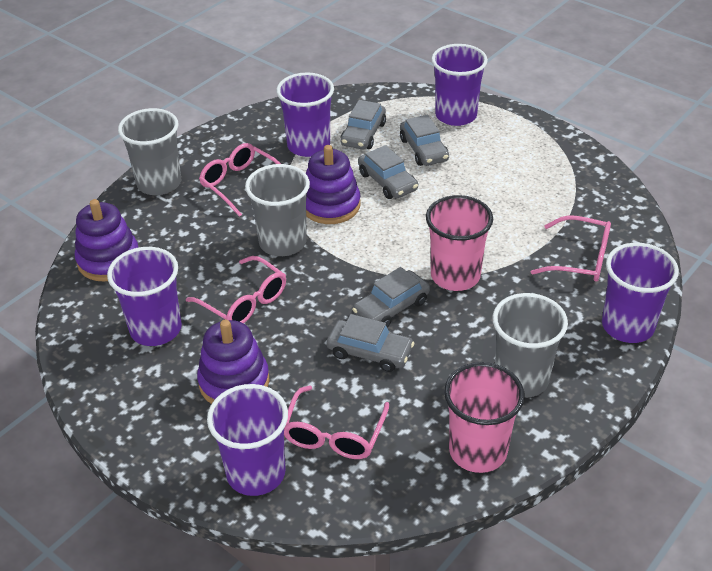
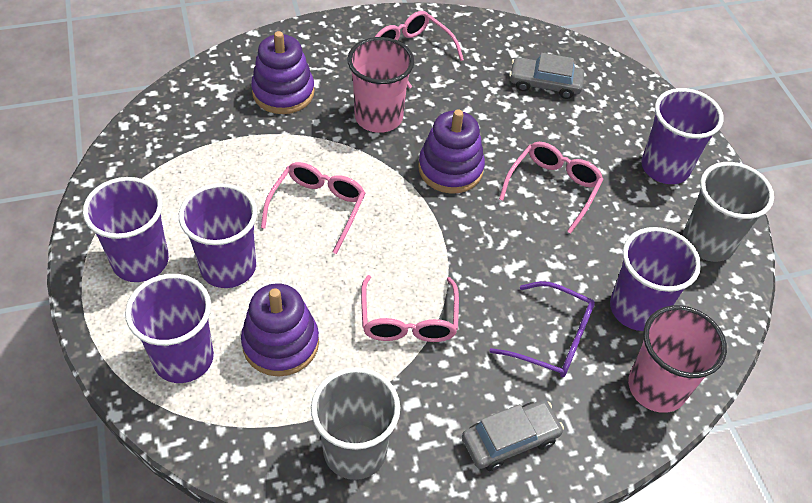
grey car: 5 -> 2
grey cup: 3 -> 2
purple glasses: 0 -> 1

